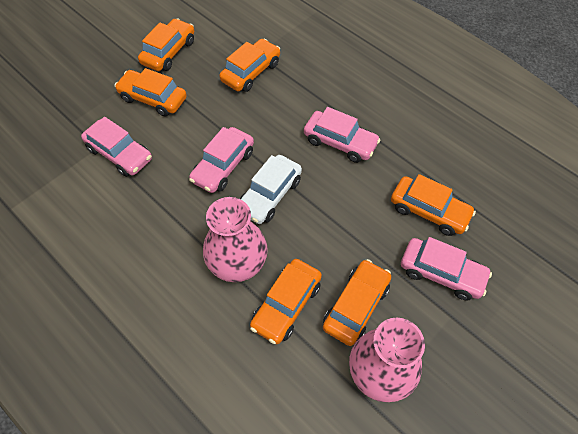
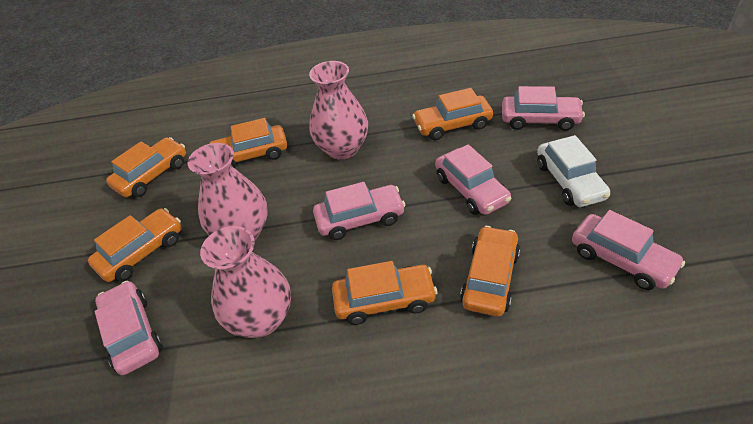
pink car: 4 -> 5
pink vase: 2 -> 3

